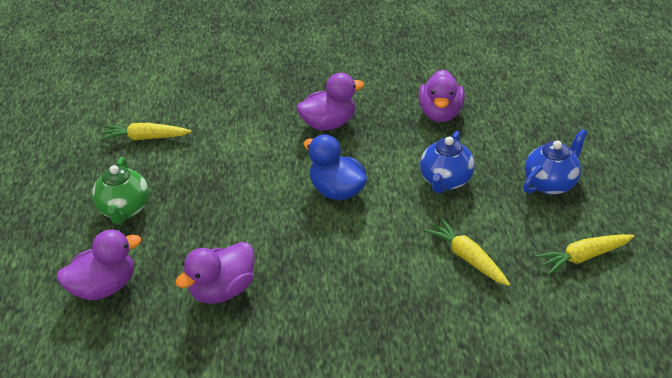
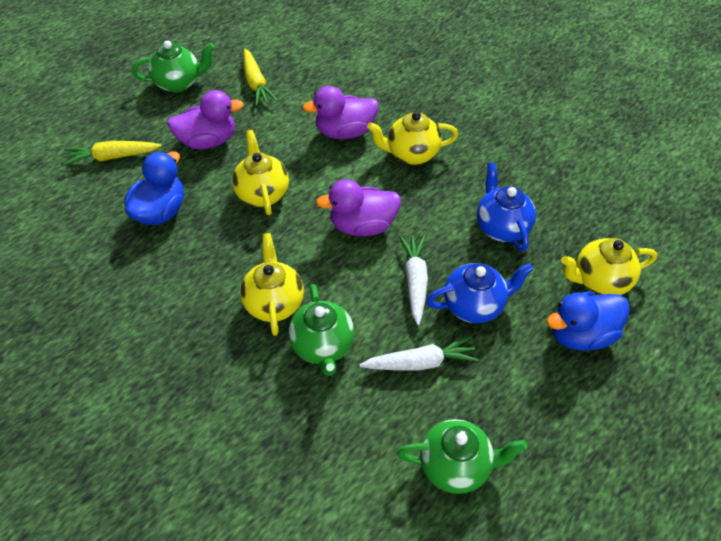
blue duck: 1 -> 2
green teapot: 1 -> 3
purple duck: 4 -> 3
white carrot: 0 -> 2
yellow carrot: 3 -> 2
yellow teapot: 0 -> 4

